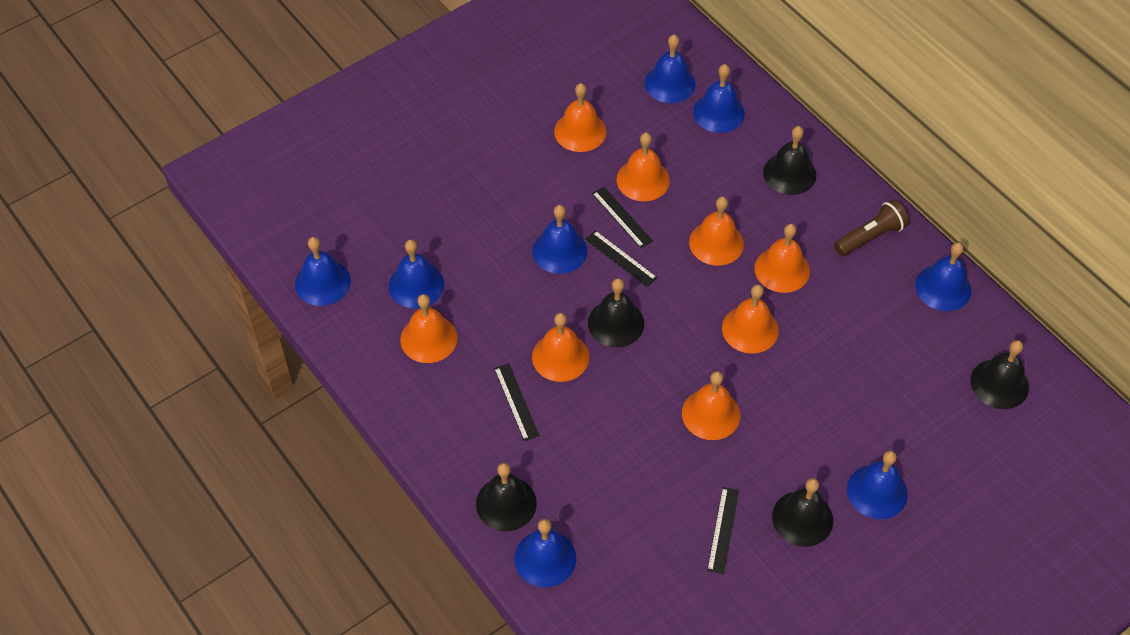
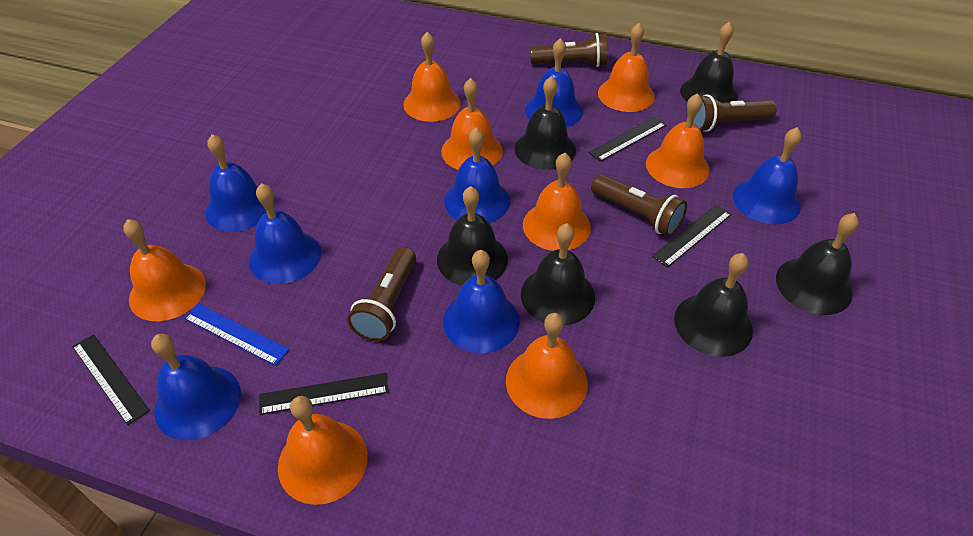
black bell: 5 -> 6
blue bell: 8 -> 7
blue ruler: 0 -> 1
brown flashlight: 1 -> 4

